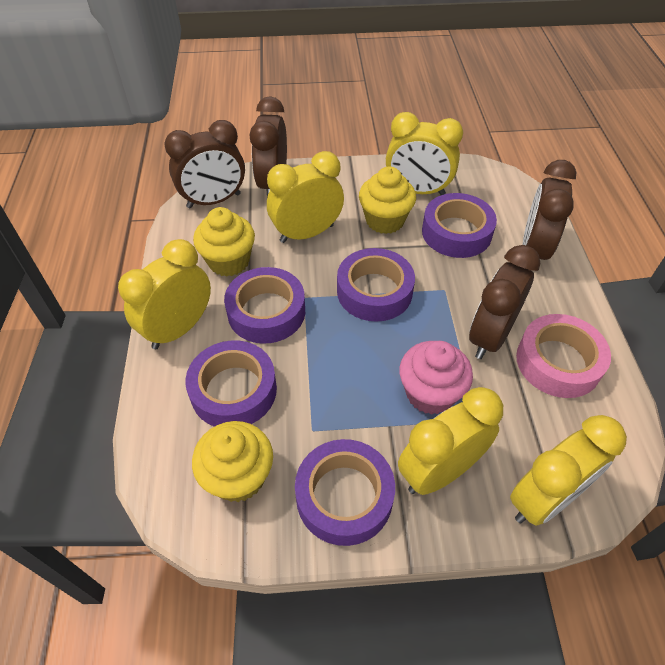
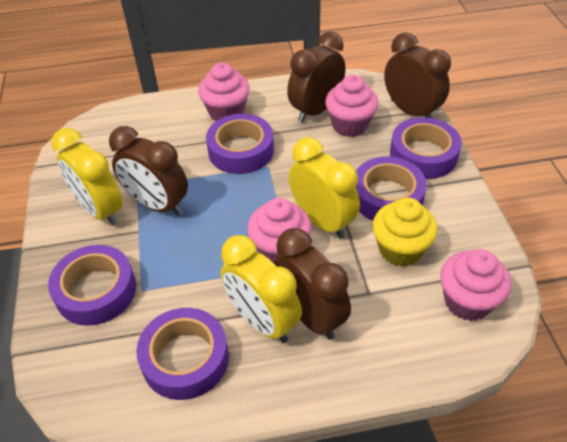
pink cupcake: 1 -> 4
pink tape: 1 -> 0
yellow clock: 5 -> 3
yellow cupcake: 3 -> 1

